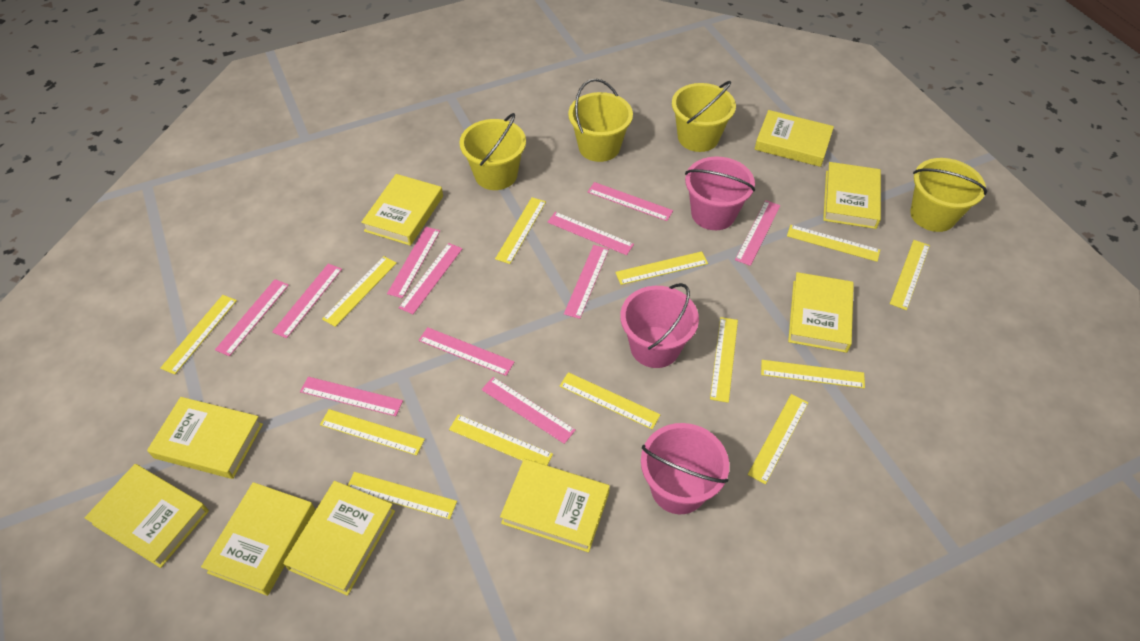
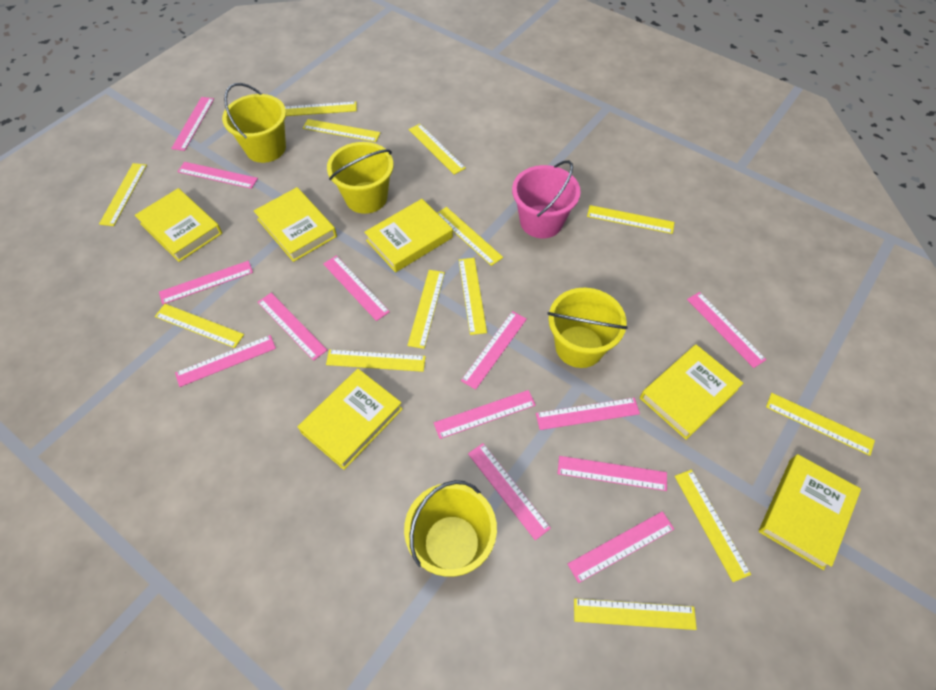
pink bucket: 3 -> 1
pink ruler: 11 -> 13
yellow book: 9 -> 6

